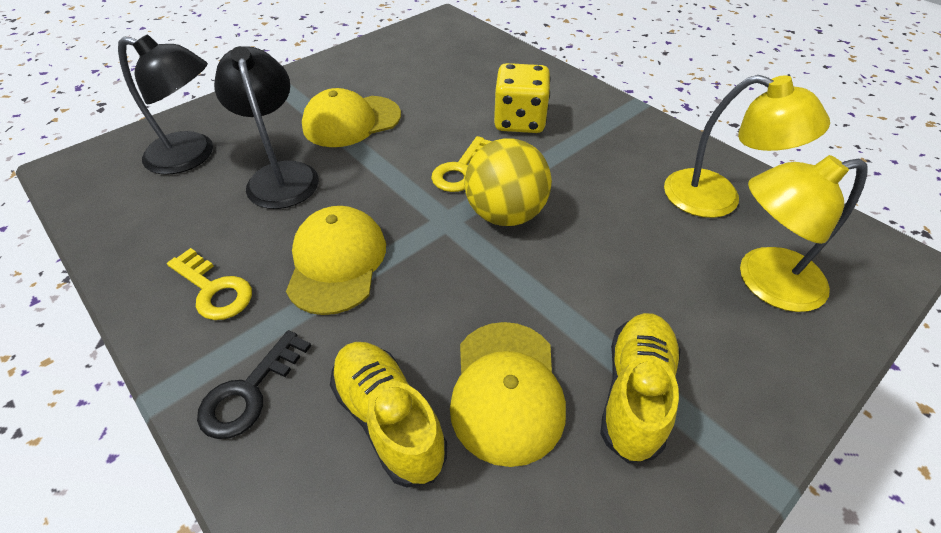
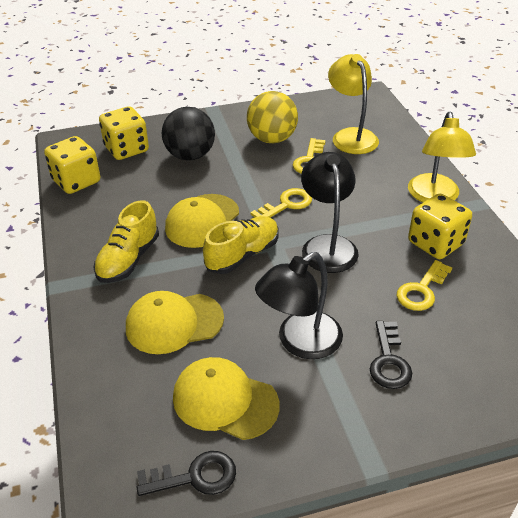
black ball: 0 -> 1
black key: 1 -> 2
yellow dice: 1 -> 3
yellow key: 2 -> 3

